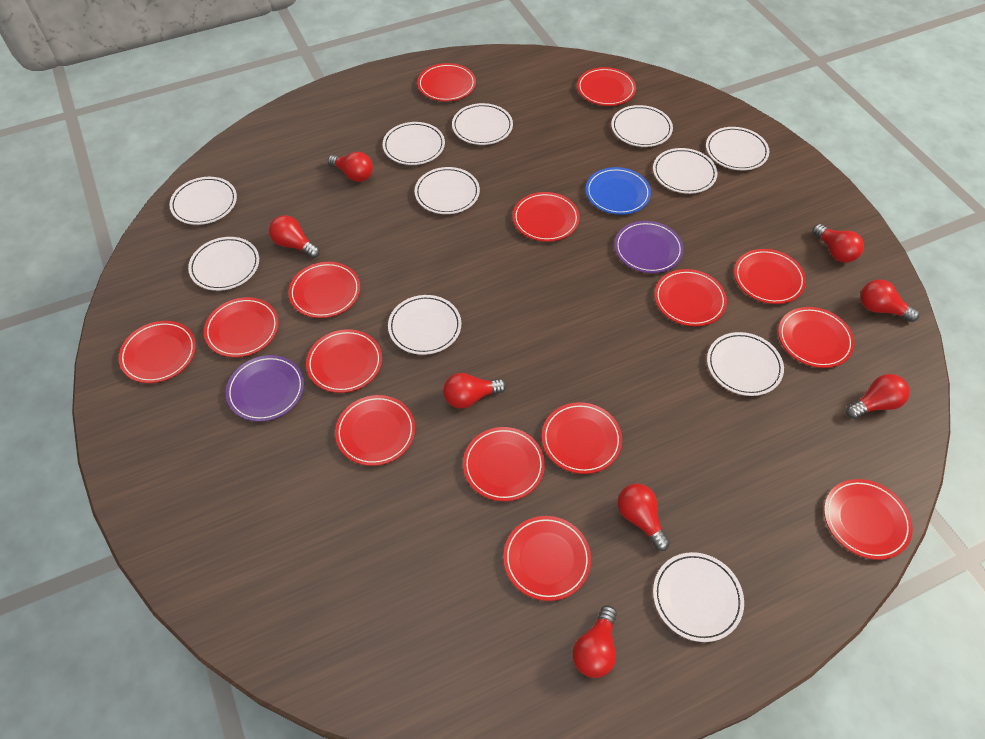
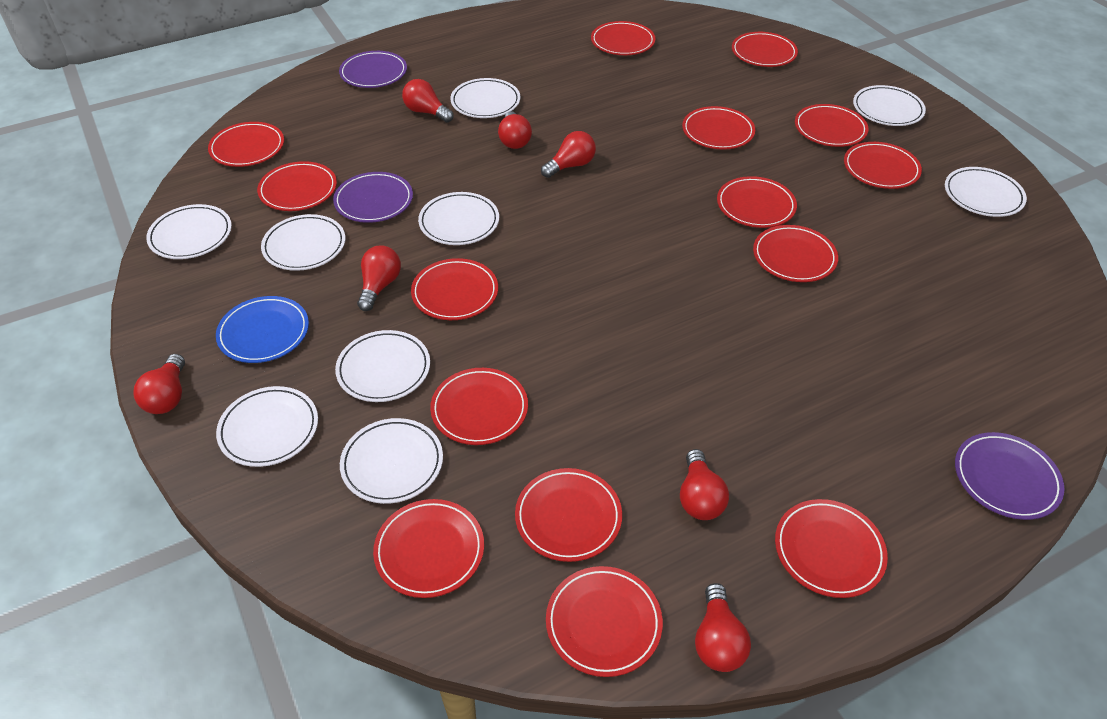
purple plate: 2 -> 3
red light bulb: 8 -> 7
white plate: 11 -> 9

